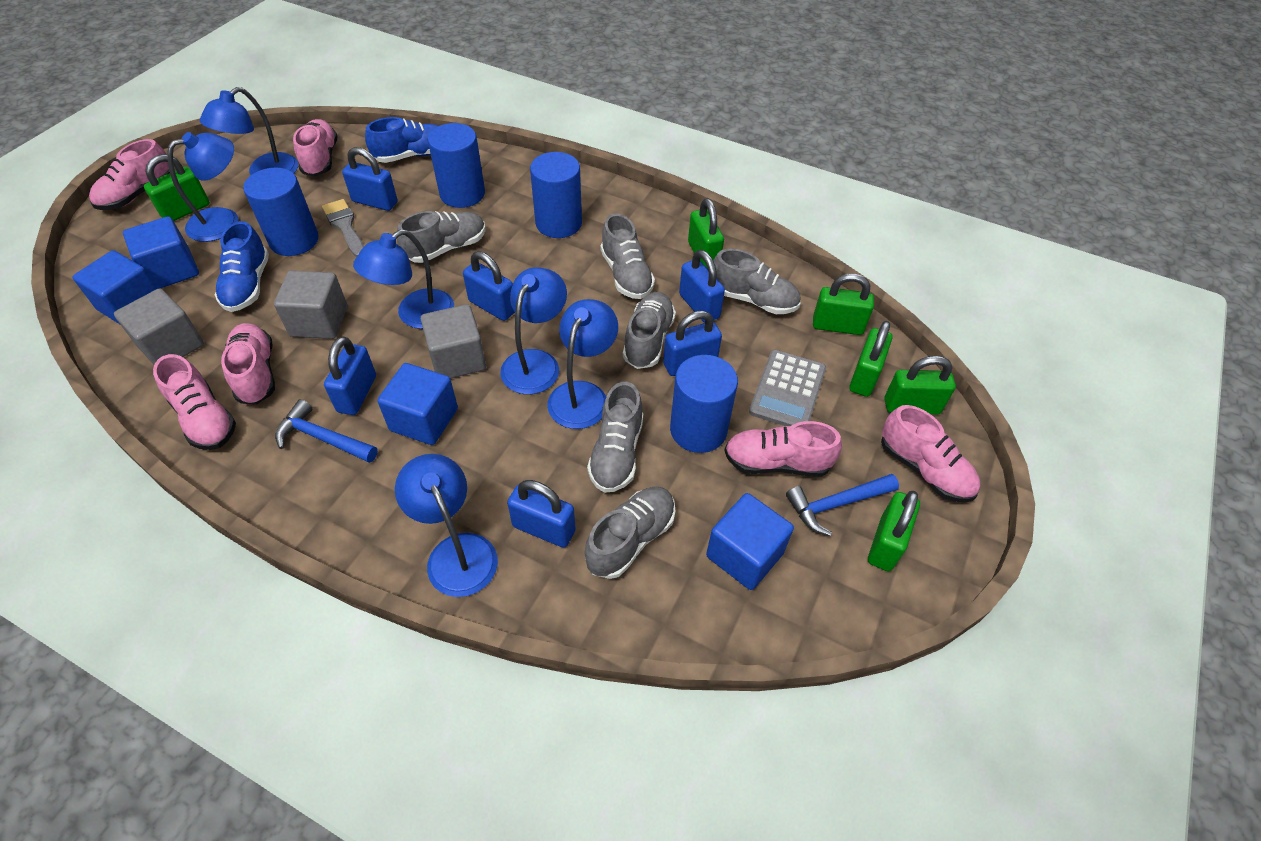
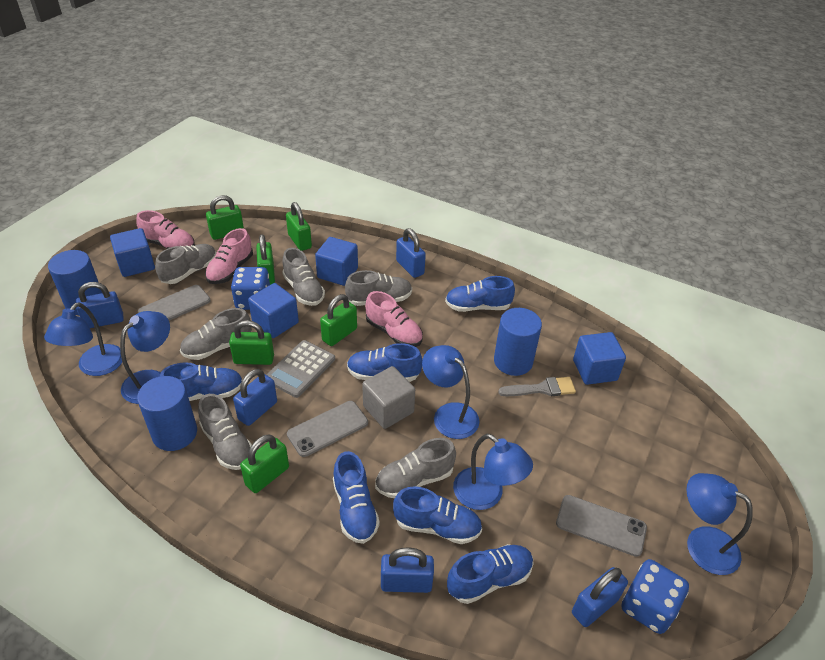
blue cylinder: 4 -> 3
blue dice: 0 -> 2
blue hammer: 2 -> 0
blue lamp: 6 -> 5
blue padlock: 6 -> 5
blue shoe: 2 -> 6
grey cube: 3 -> 1
grey phone: 0 -> 3
pink shoe: 6 -> 3

